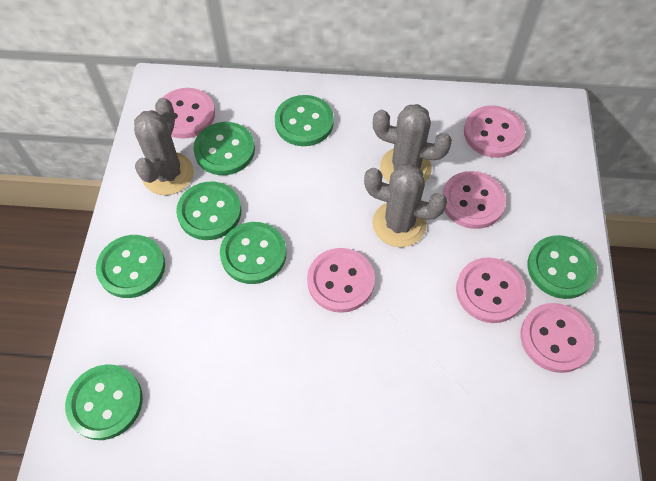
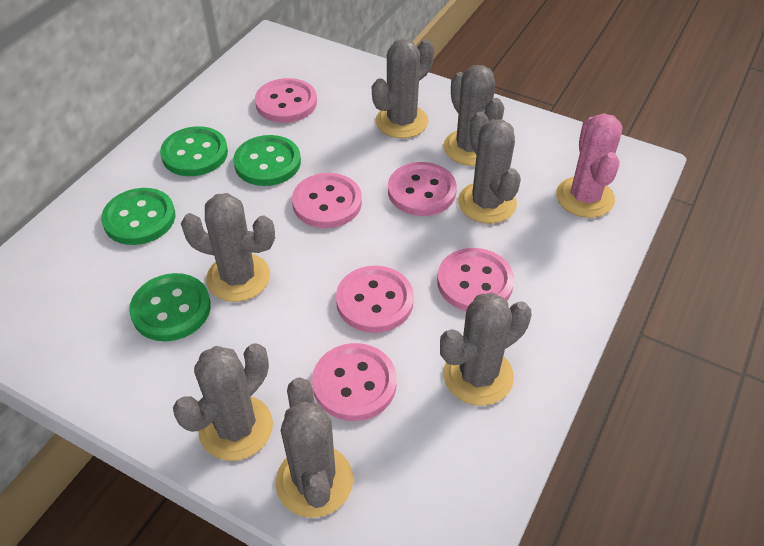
green button: 7 -> 4
grey cactus: 3 -> 7
pink cactus: 0 -> 1

